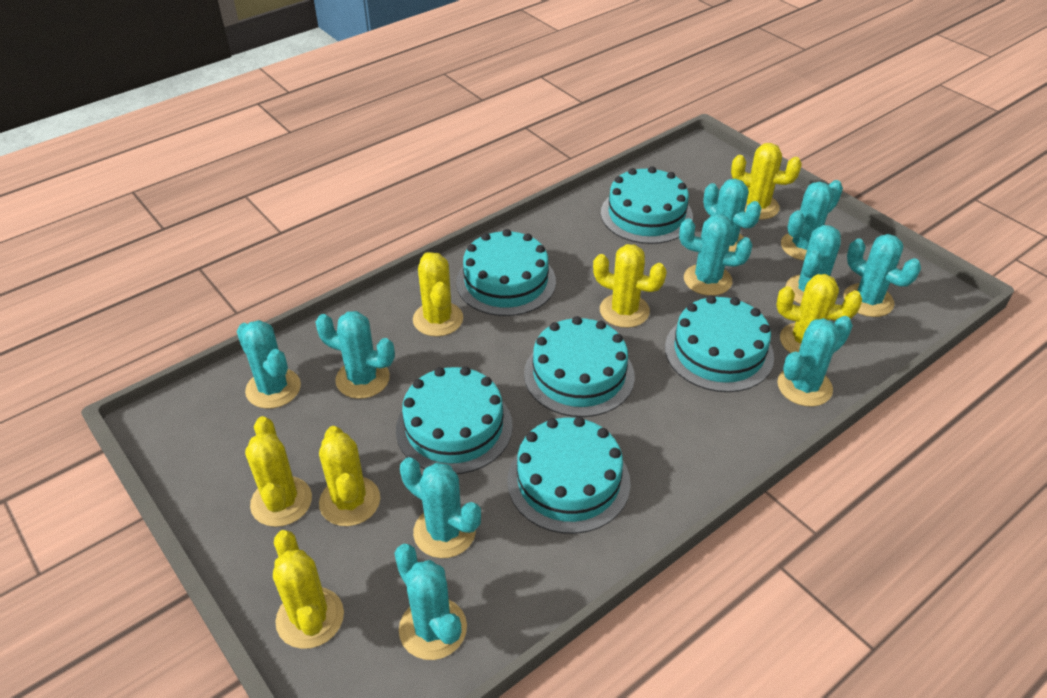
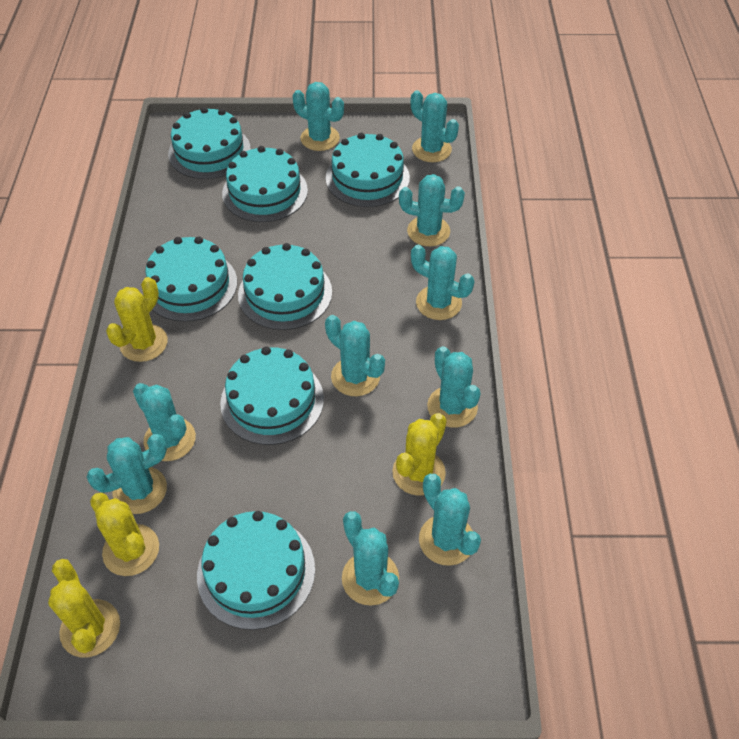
turquoise cake: 6 -> 7
yellow cactus: 7 -> 4

